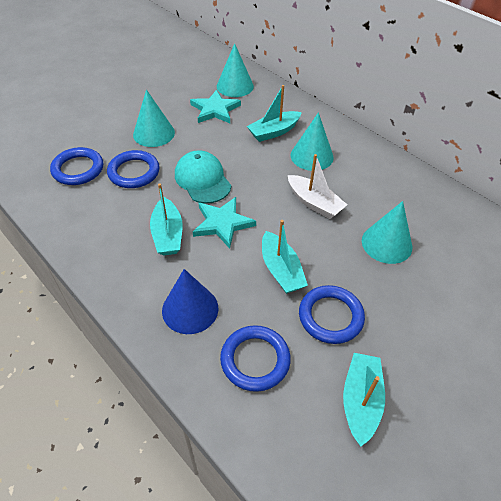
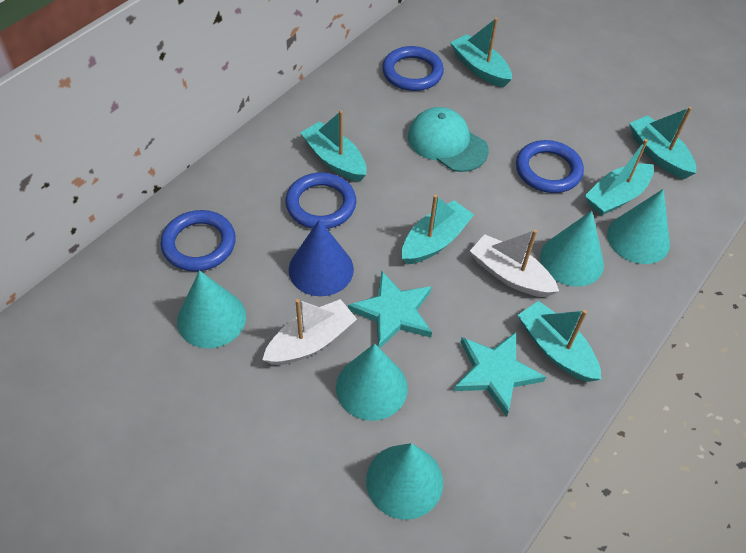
turquoise boat: 4 -> 6
turquoise cone: 4 -> 5
white boat: 1 -> 2

